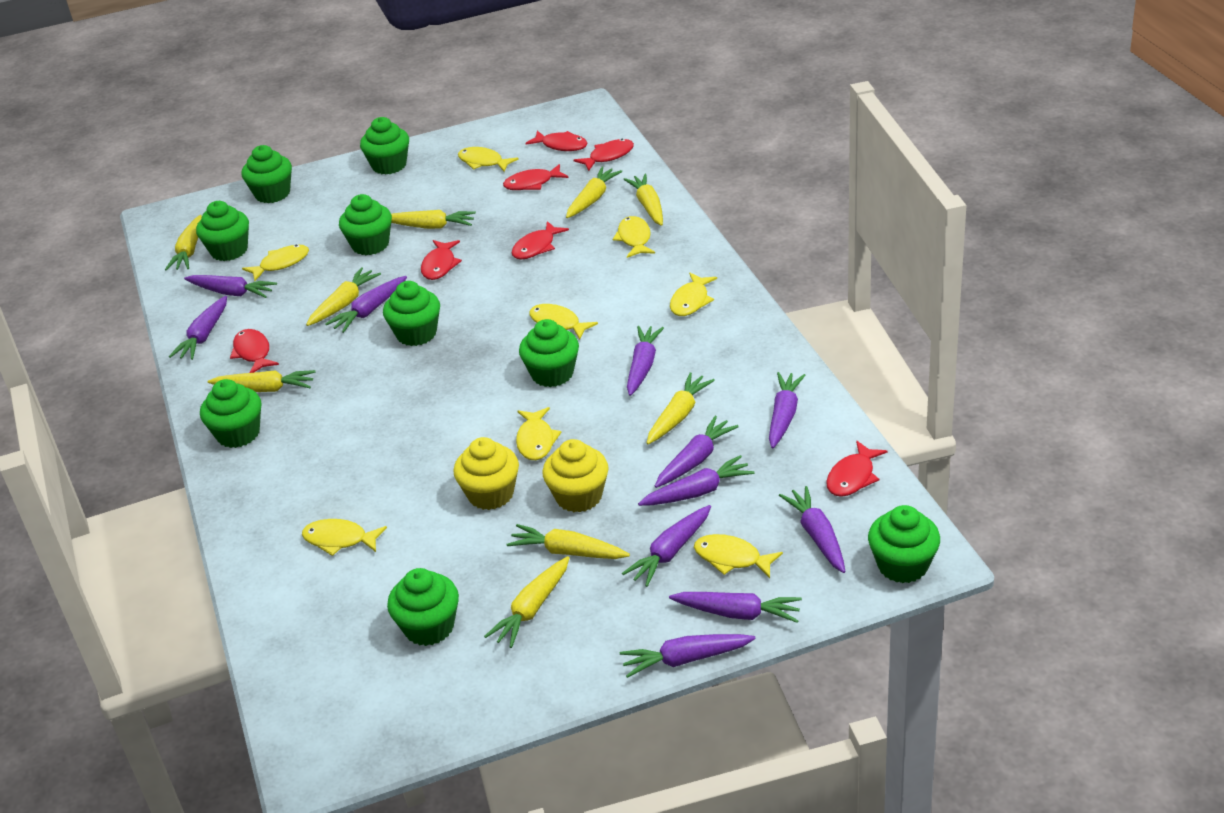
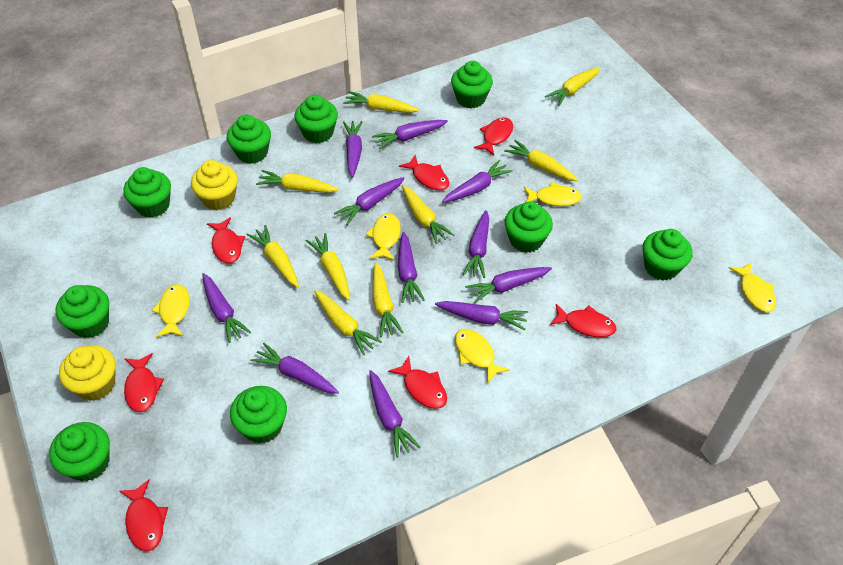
yellow fish: 8 -> 5

